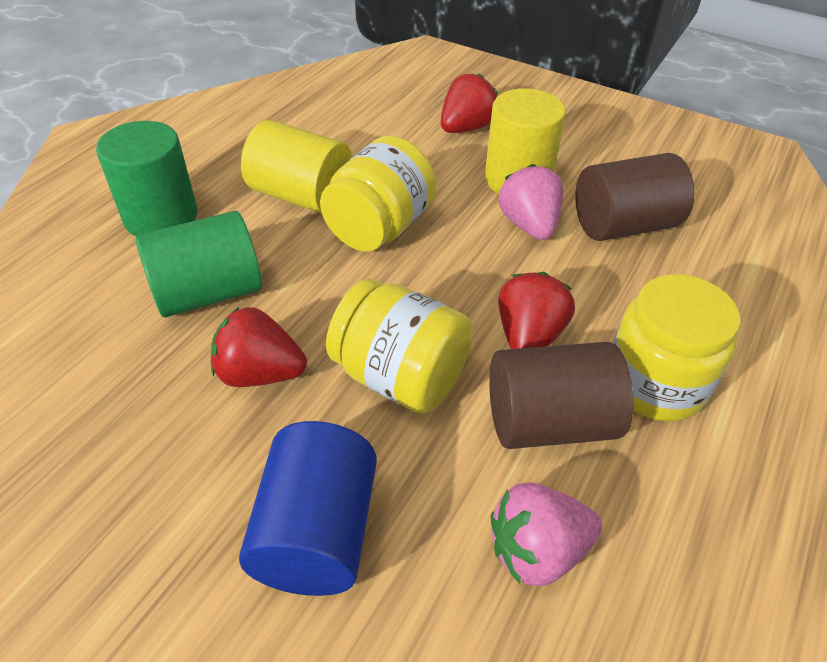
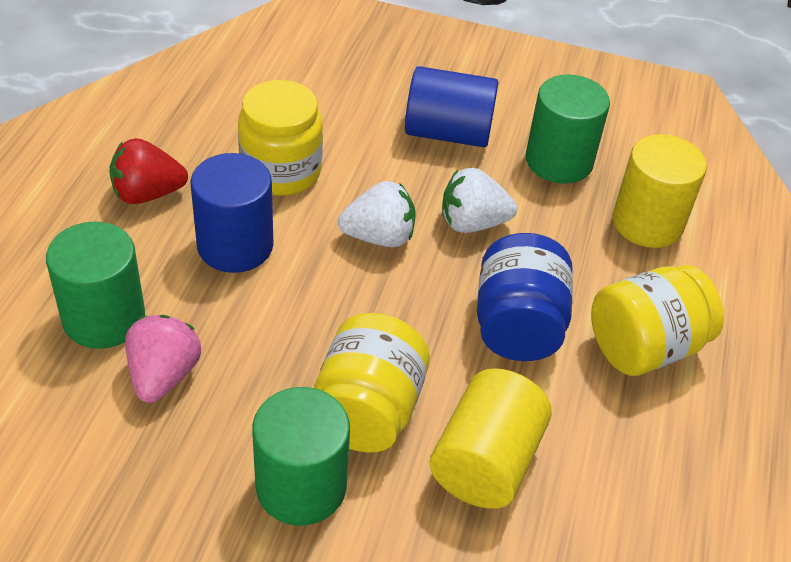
blue cylinder: 1 -> 2
blue jar: 0 -> 1
brown cylinder: 2 -> 0
green cylinder: 2 -> 3
pink strawberry: 2 -> 1
red strawberry: 3 -> 1
white strawberry: 0 -> 2

